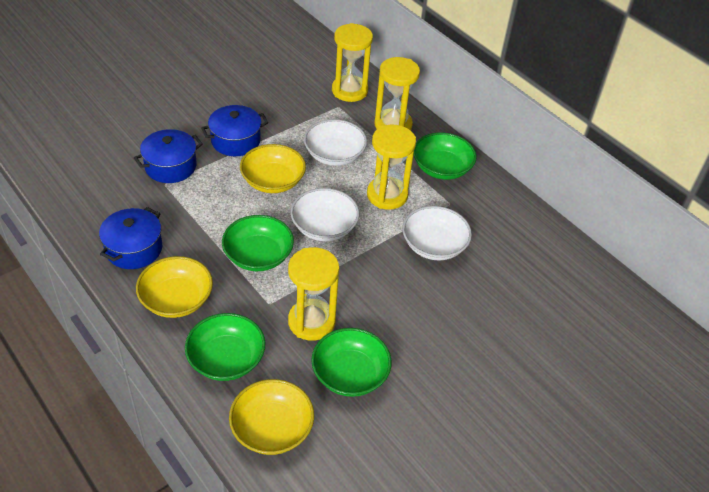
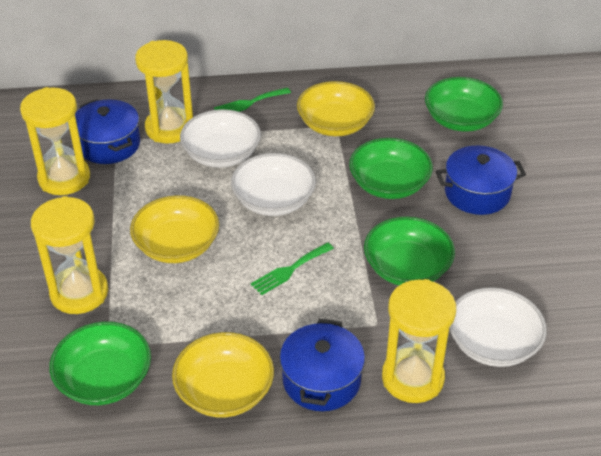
green fork: 0 -> 2

